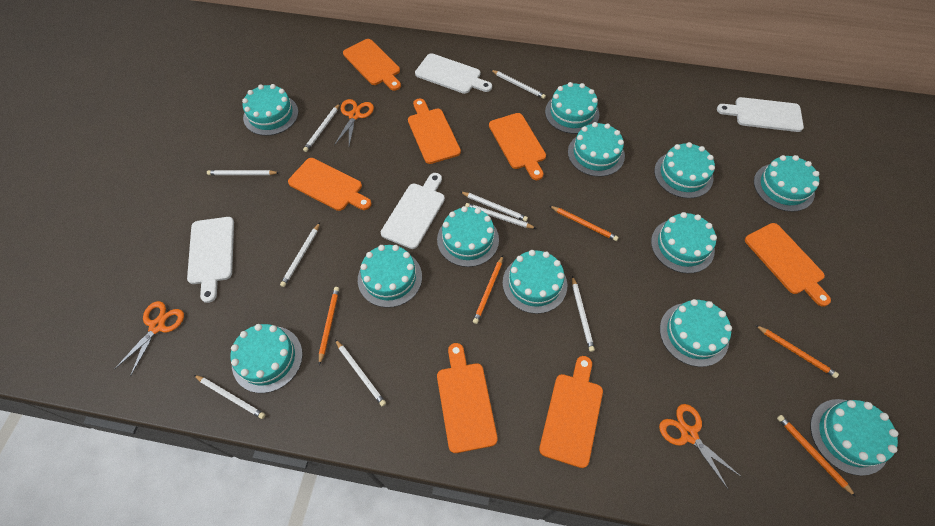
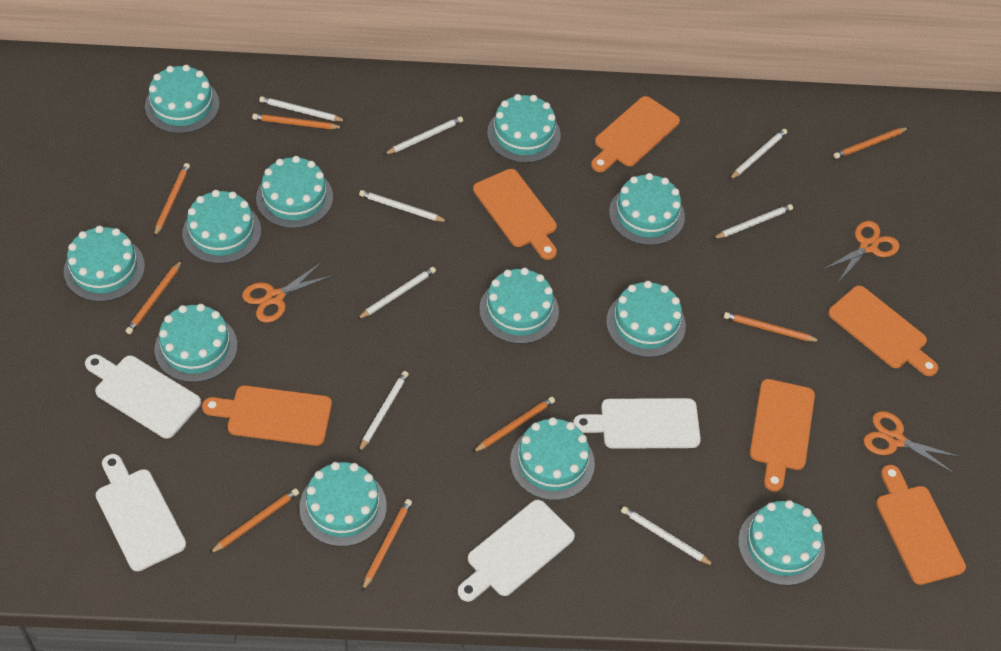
orange cutting board: 7 -> 6
orange pencil: 5 -> 8
white pencil: 9 -> 8

